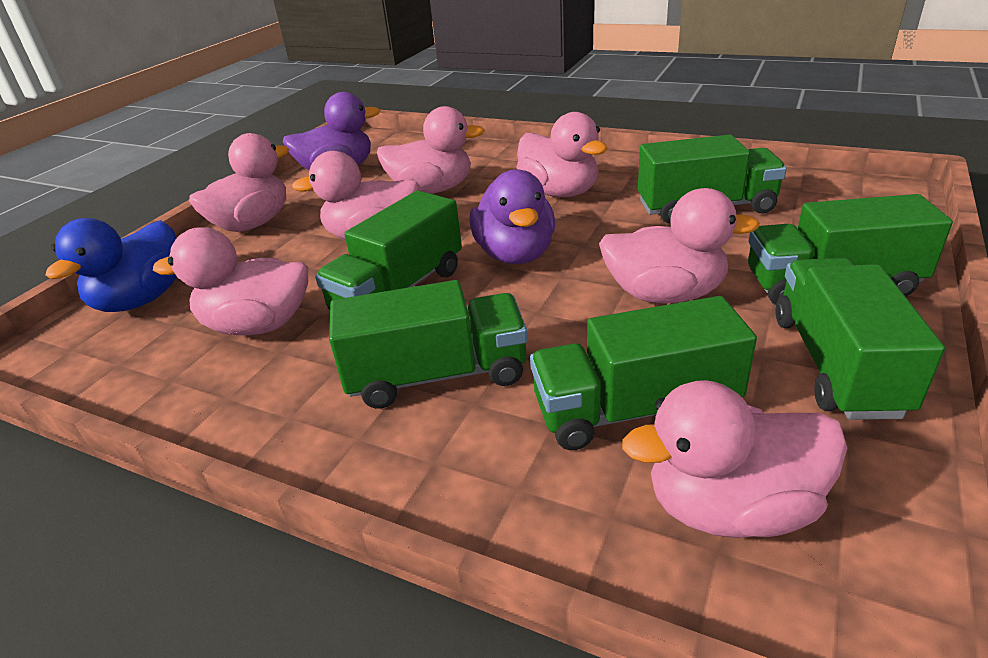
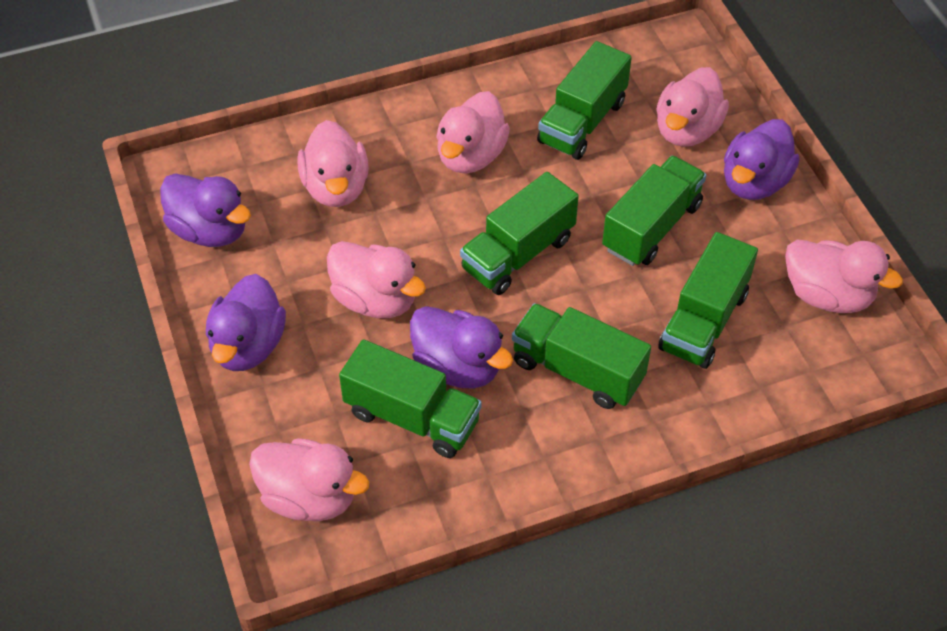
blue duck: 1 -> 0
pink duck: 7 -> 6
purple duck: 2 -> 4

